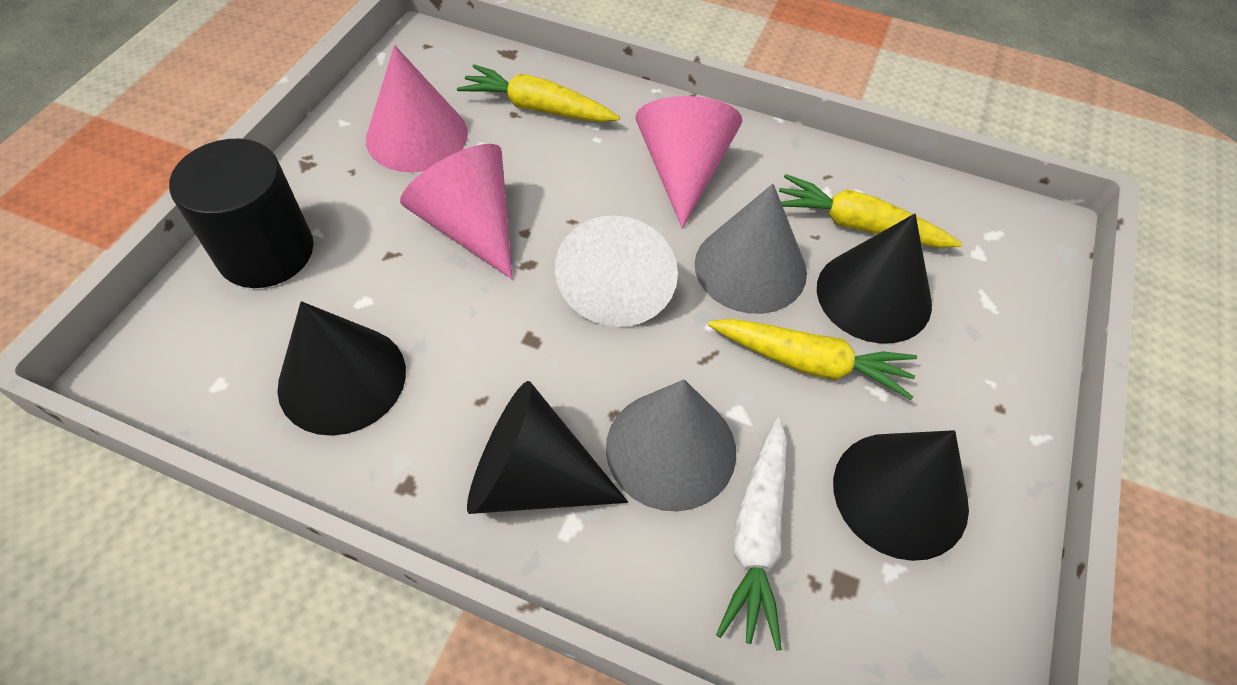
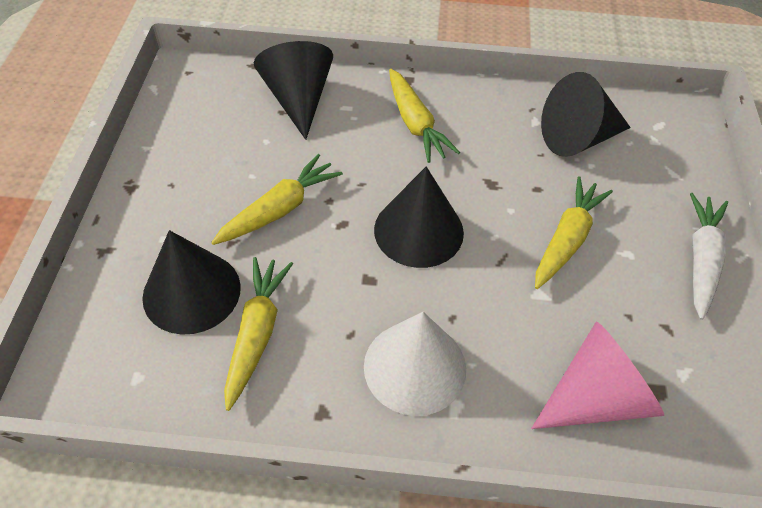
black cylinder: 1 -> 0
grey cone: 2 -> 0
pink cone: 3 -> 1
yellow carrot: 3 -> 4

